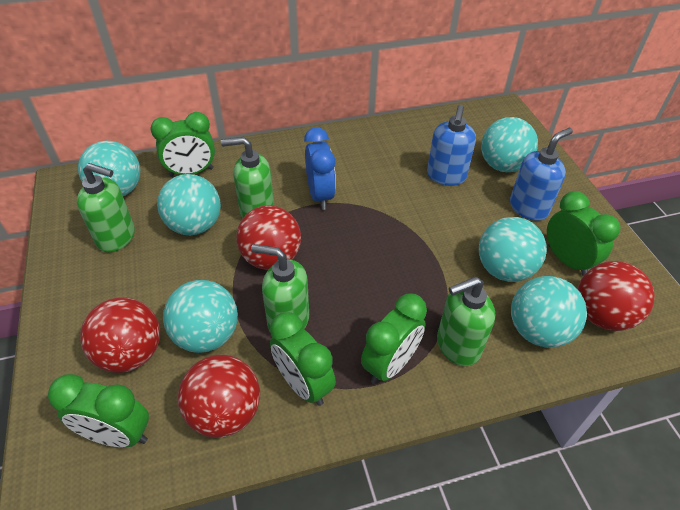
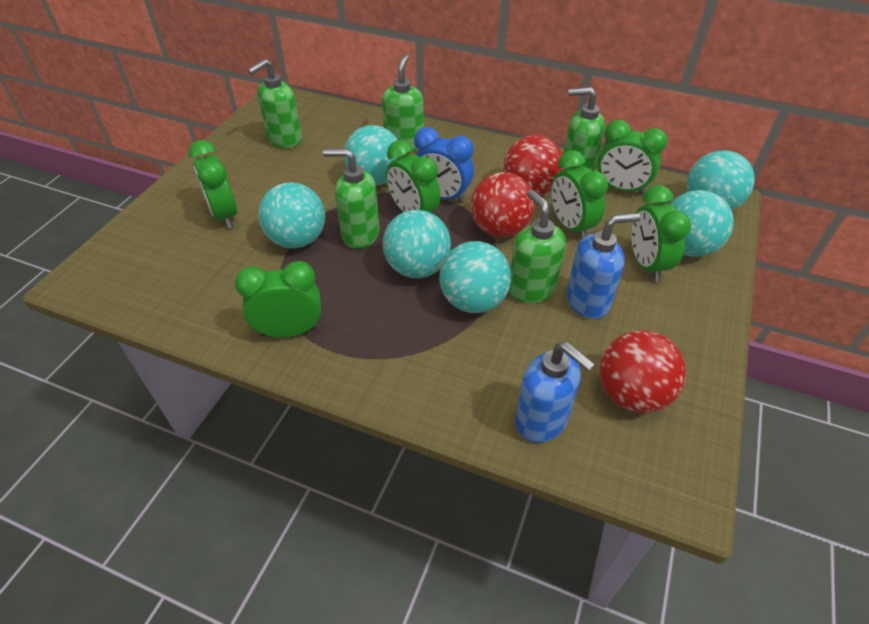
green clock: 5 -> 6
green soap dispenser: 4 -> 5
red ball: 4 -> 3

